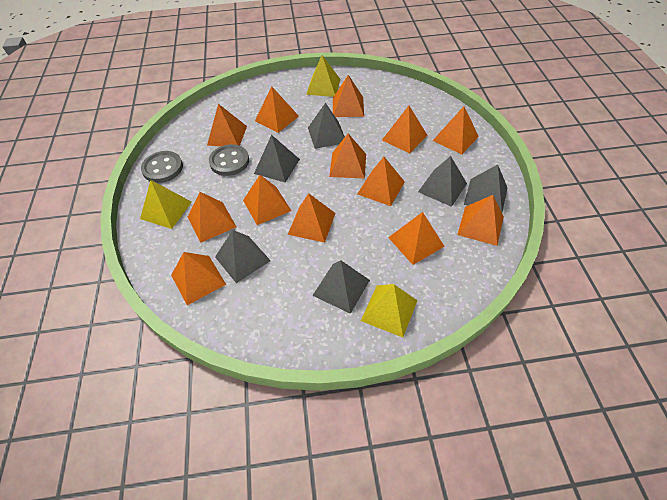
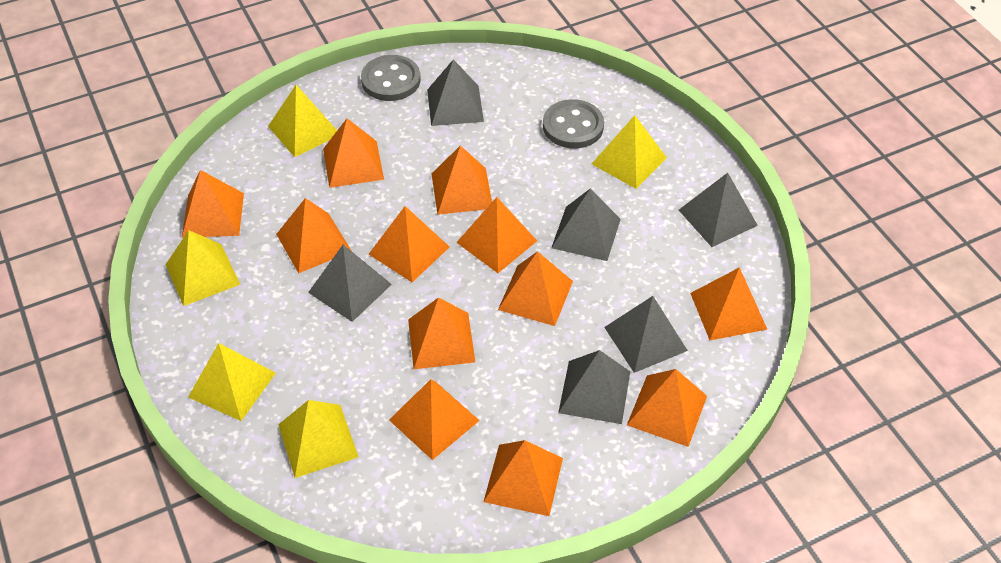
orange pyramid: 13 -> 12
yellow pyramid: 3 -> 5

